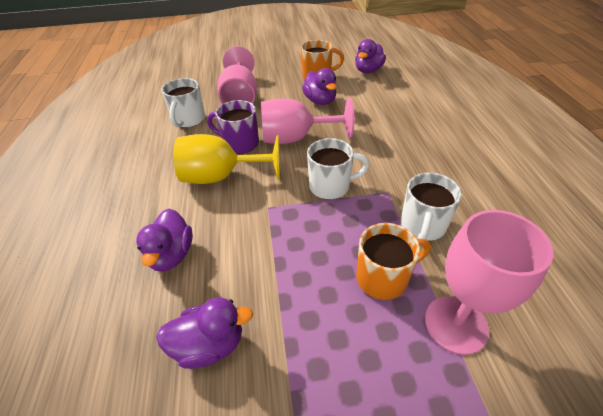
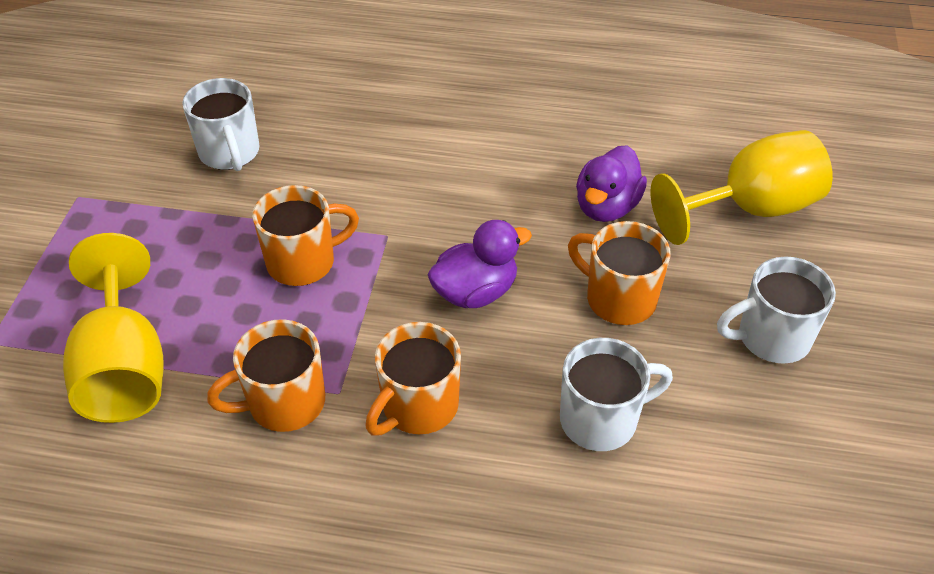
orange mug: 2 -> 4
pink goblet: 3 -> 0
purple duck: 4 -> 2
purple mug: 1 -> 0
yellow goblet: 1 -> 2

